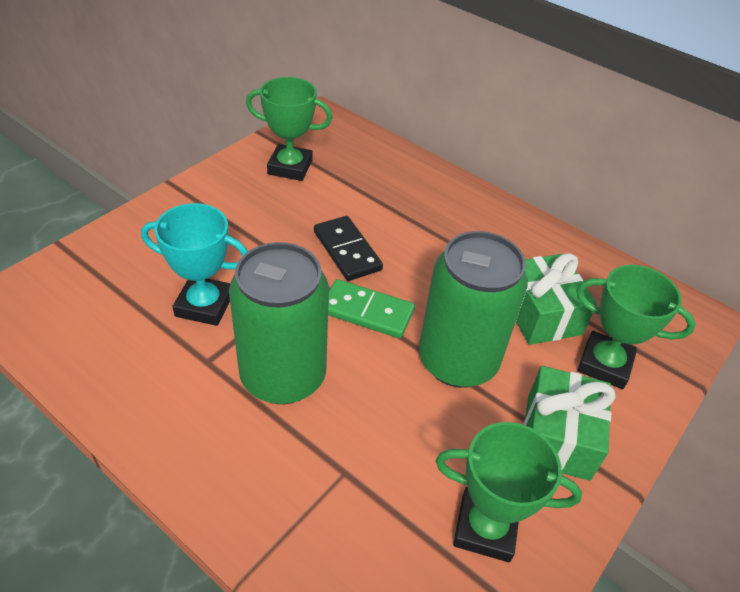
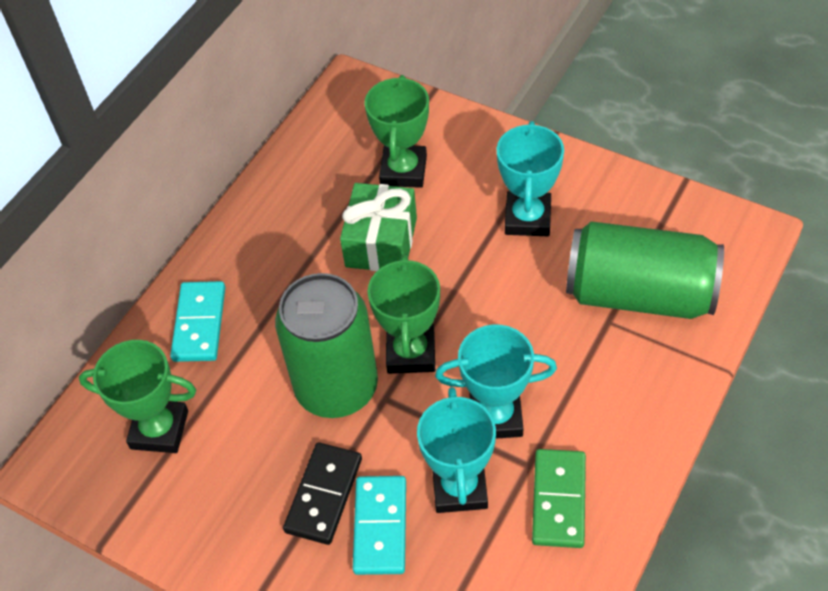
green gift: 2 -> 1
turquoise domino: 0 -> 2
turquoise trophy: 1 -> 3

